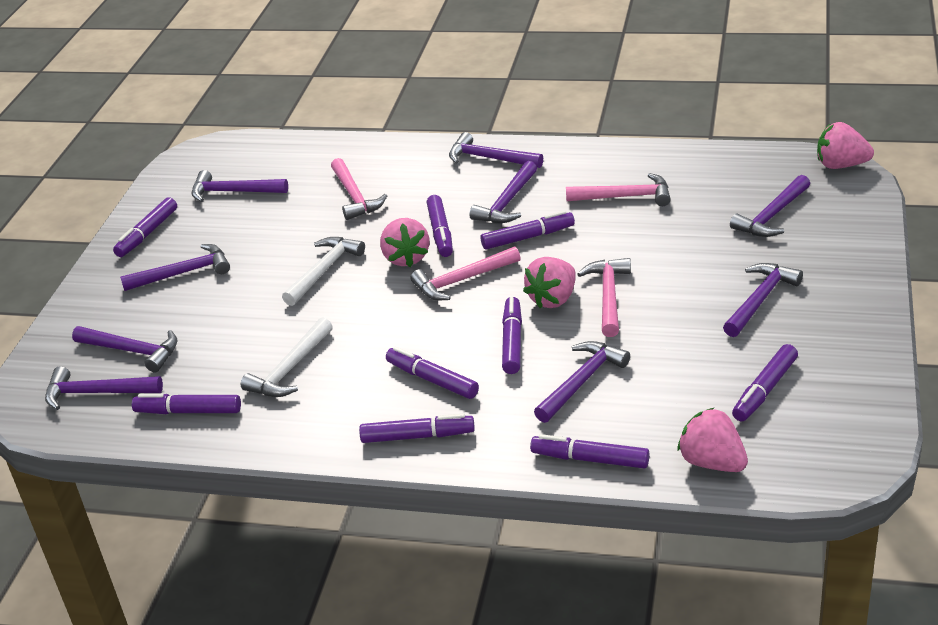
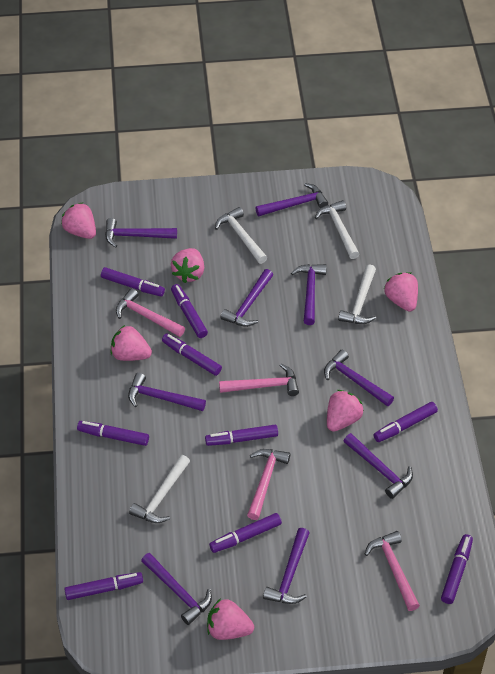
pink strawberry: 4 -> 6
white hammer: 2 -> 4

